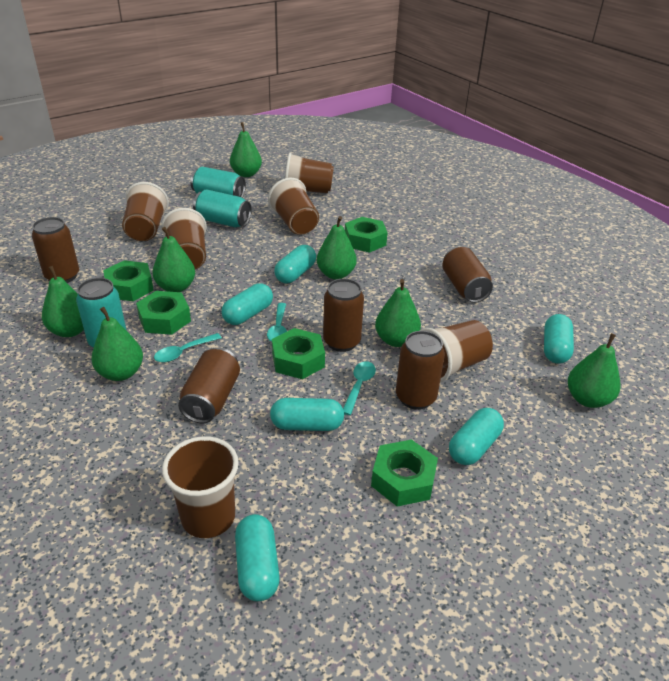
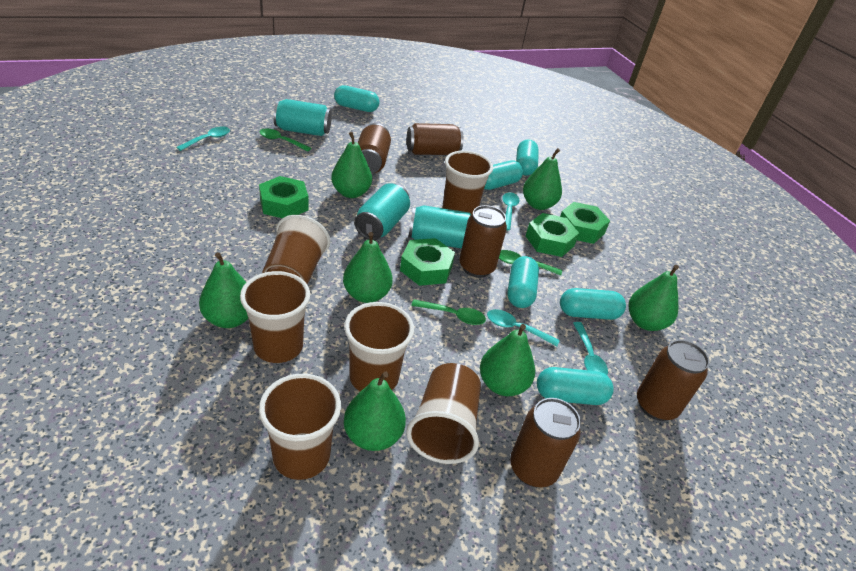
green nut: 5 -> 4
green spoon: 0 -> 3
turquoise spoon: 3 -> 4

